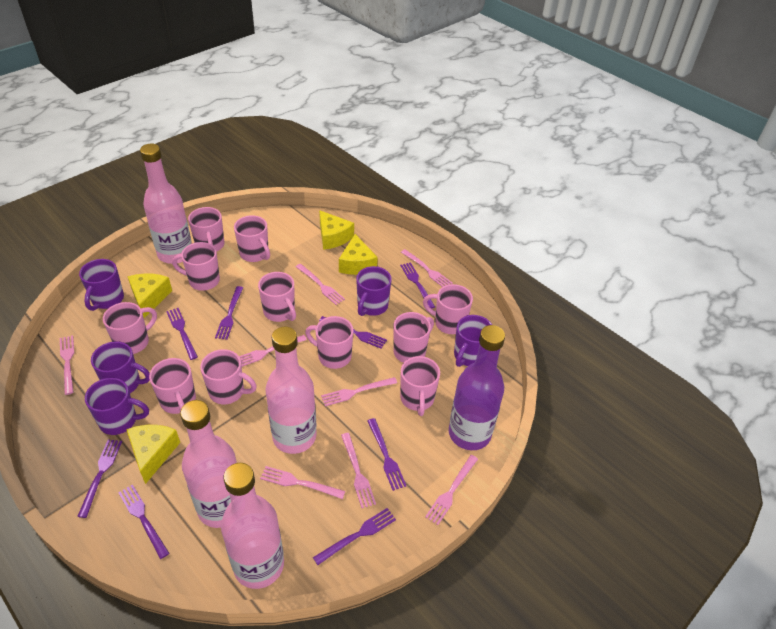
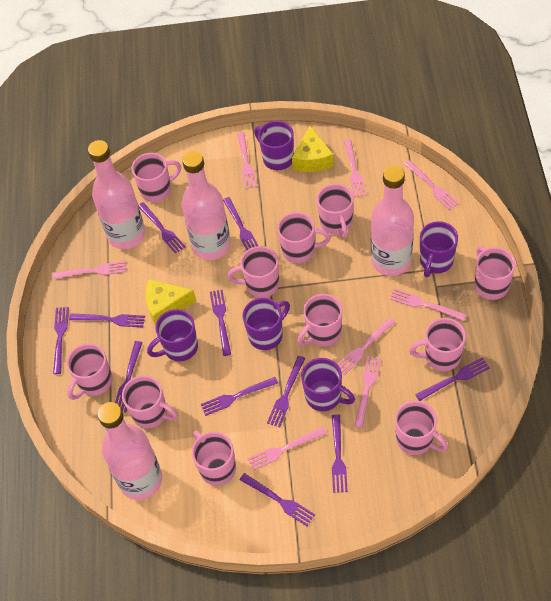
purple bottle: 1 -> 0
purple fork: 8 -> 11
yellow cheese: 4 -> 2

